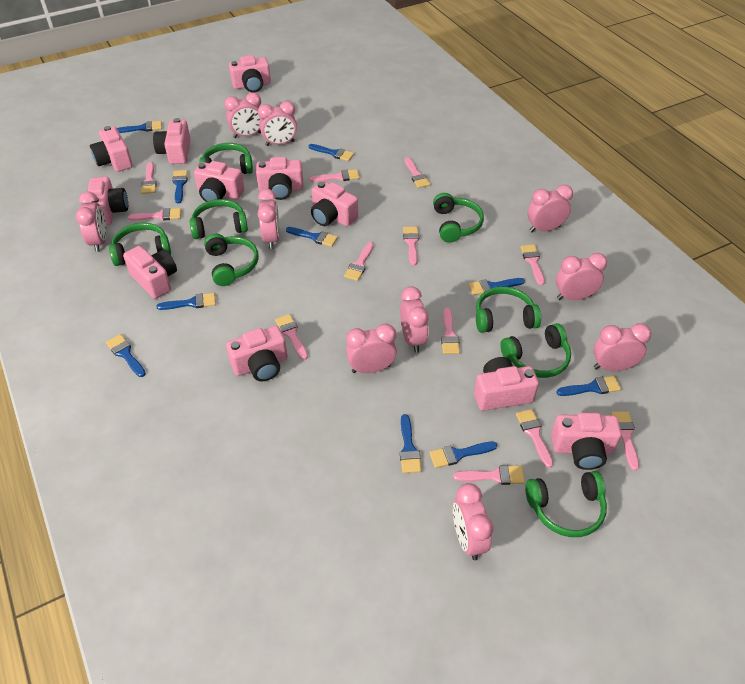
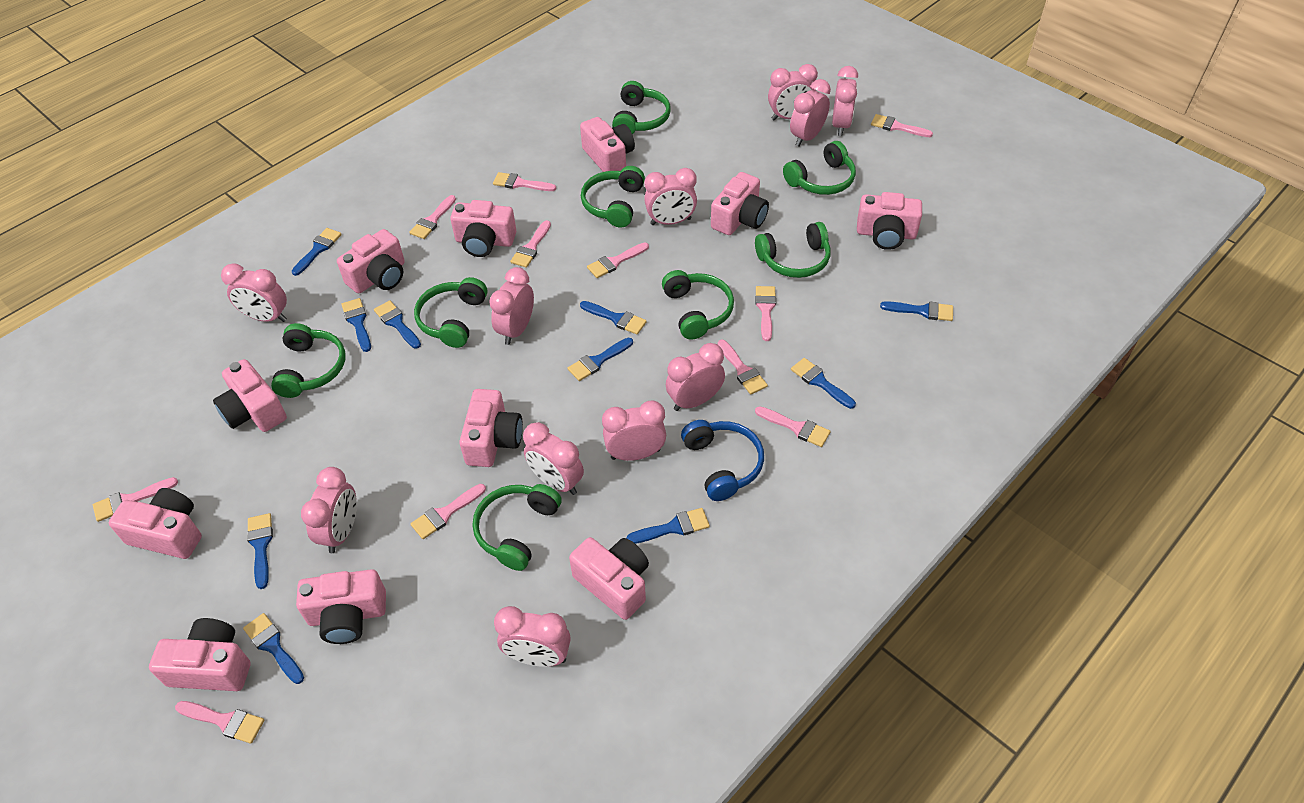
blue headphones: 0 -> 1
pink brush: 12 -> 11
pink clock: 10 -> 11

